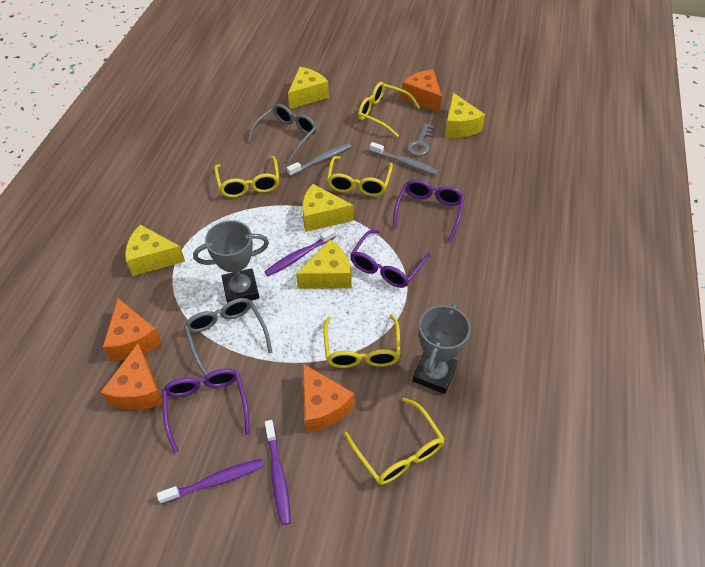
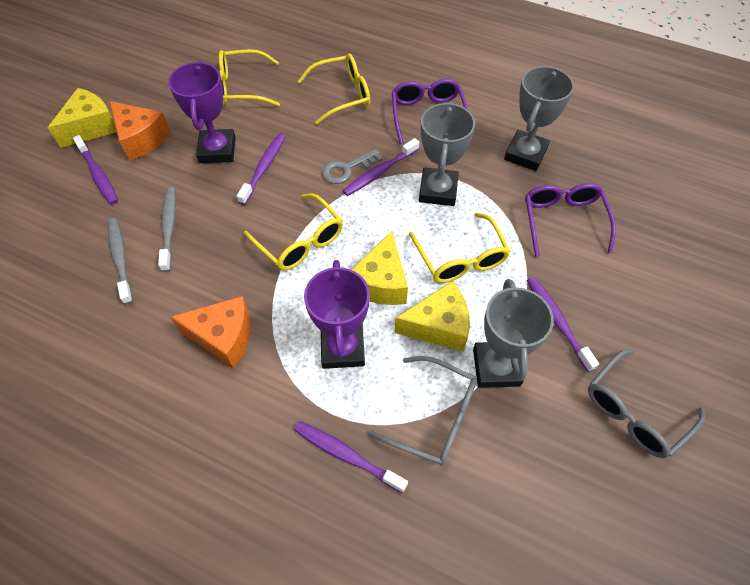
grey trophy: 2 -> 3
orange cheese: 4 -> 2
purple glasses: 3 -> 2
purple toothbrush: 3 -> 5
purple trophy: 0 -> 2
yellow cheese: 5 -> 3
yellow glasses: 5 -> 4

